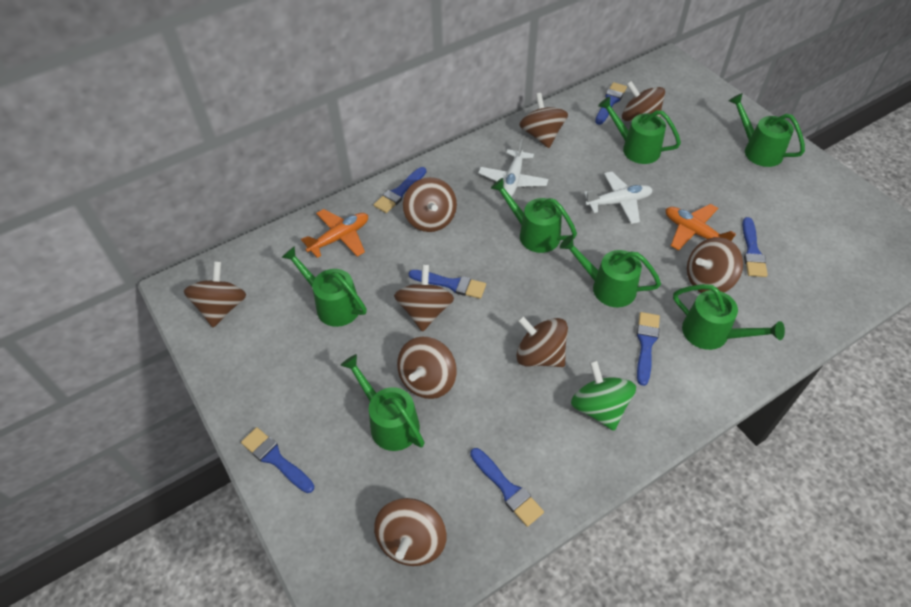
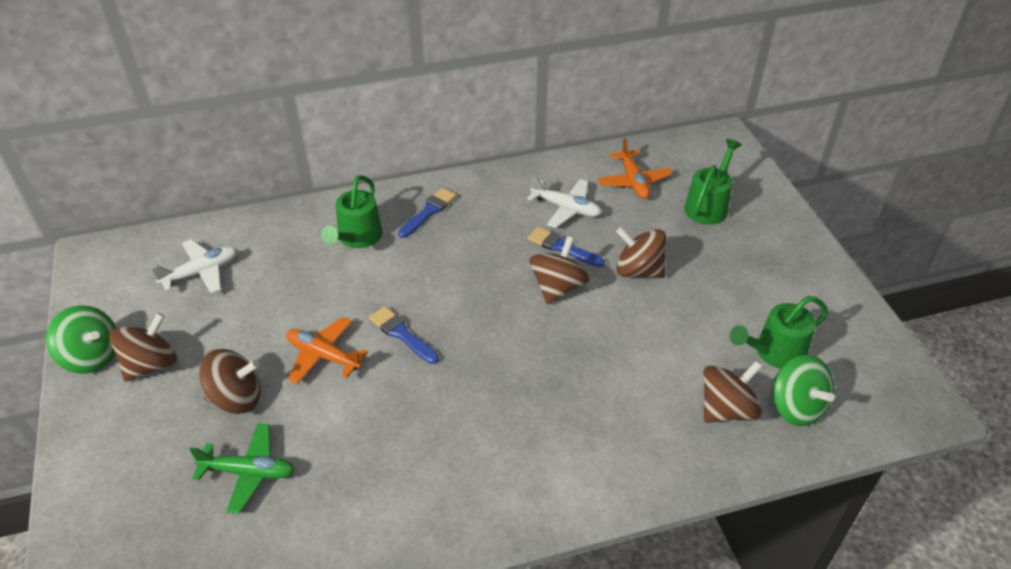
blue brush: 7 -> 3
brown spinning top: 9 -> 5
green plane: 0 -> 1
green spinning top: 1 -> 2
green watering can: 7 -> 3

